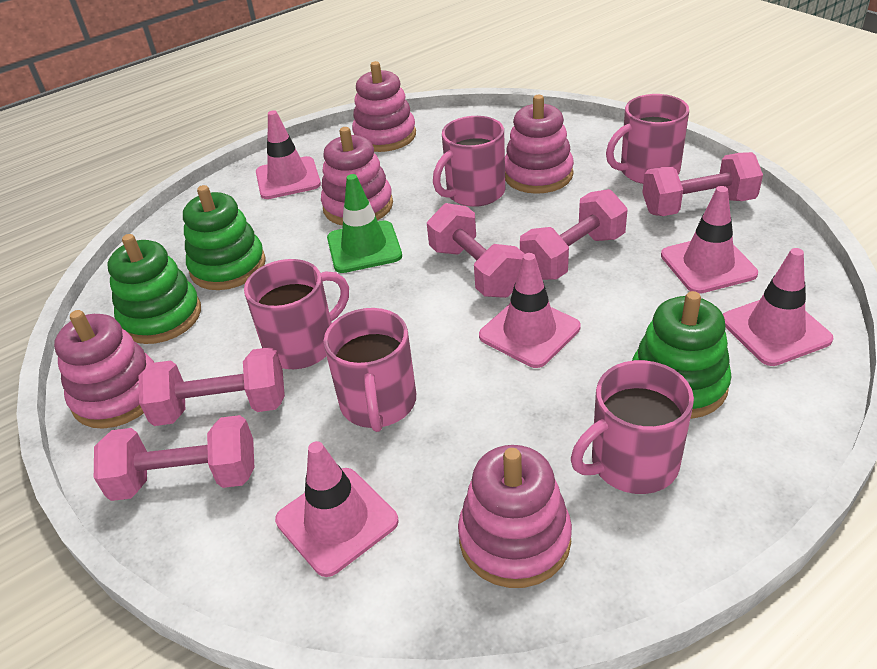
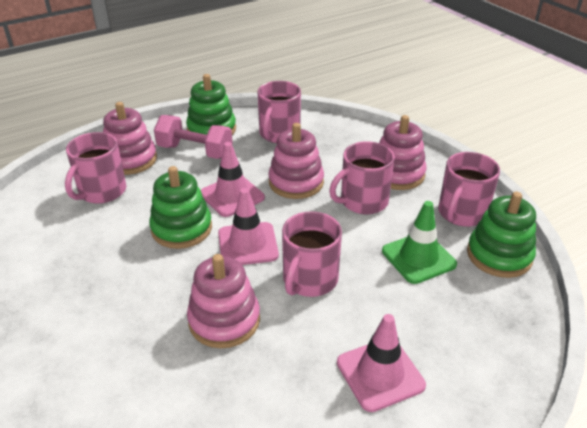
pink dumbbell: 5 -> 1
pink stacking toy: 5 -> 4
pink traffic cone: 5 -> 3

